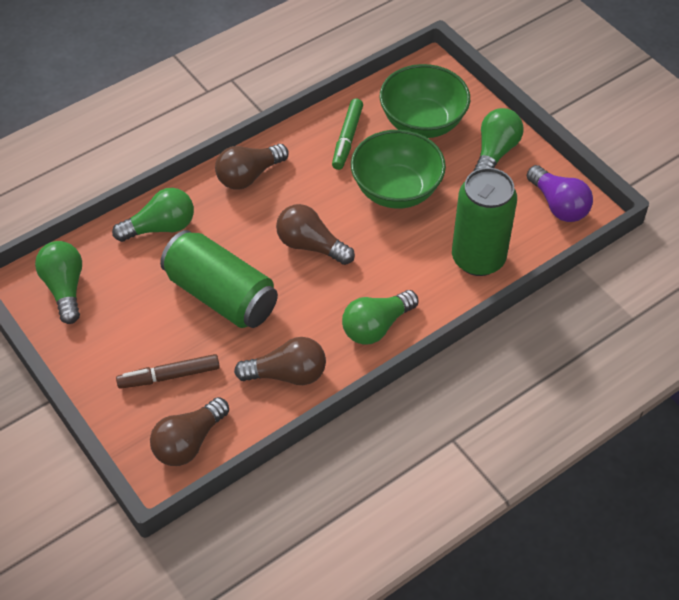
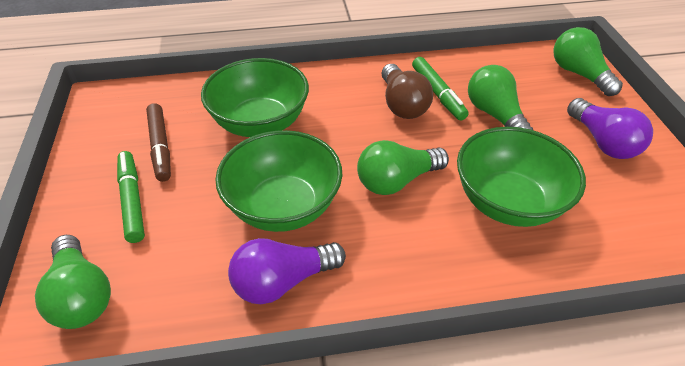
brown light bulb: 4 -> 1
green bowl: 2 -> 3
green can: 2 -> 0
green marker: 1 -> 2
purple light bulb: 1 -> 2

